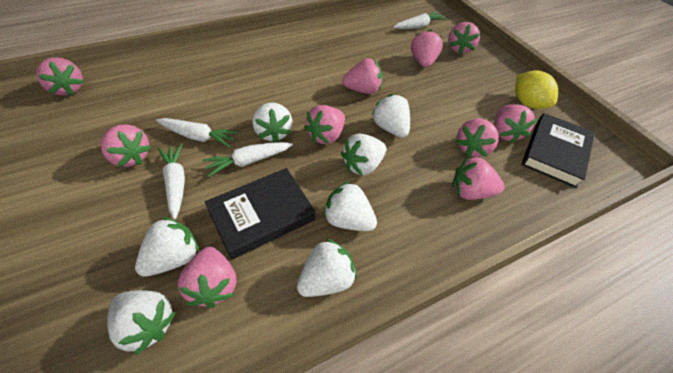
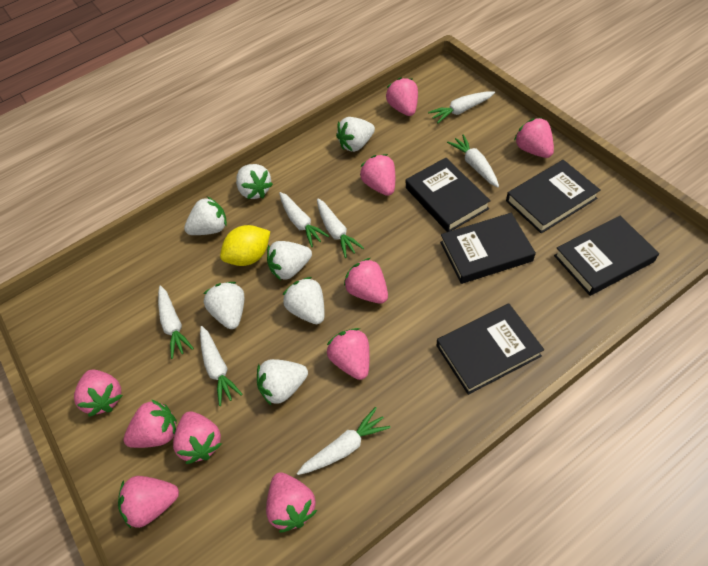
black book: 2 -> 5
white carrot: 4 -> 7

